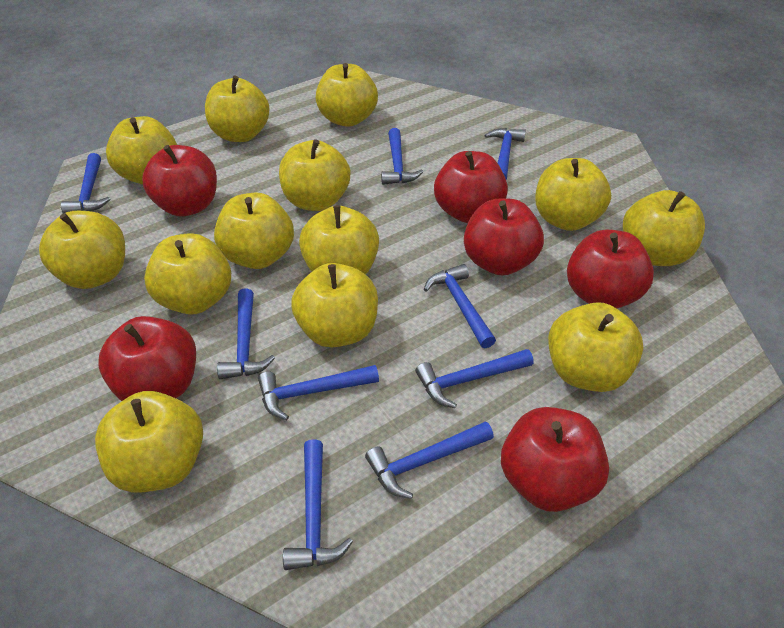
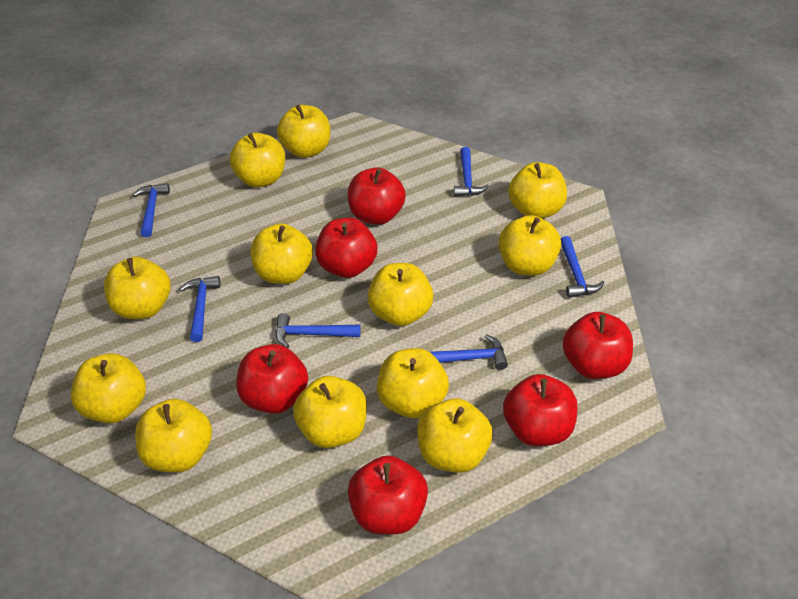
blue hammer: 9 -> 6
yellow apple: 13 -> 12

